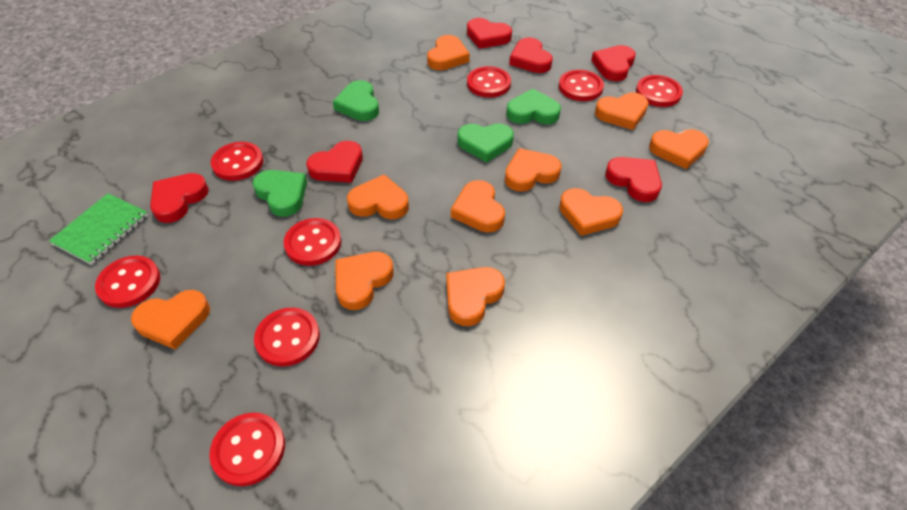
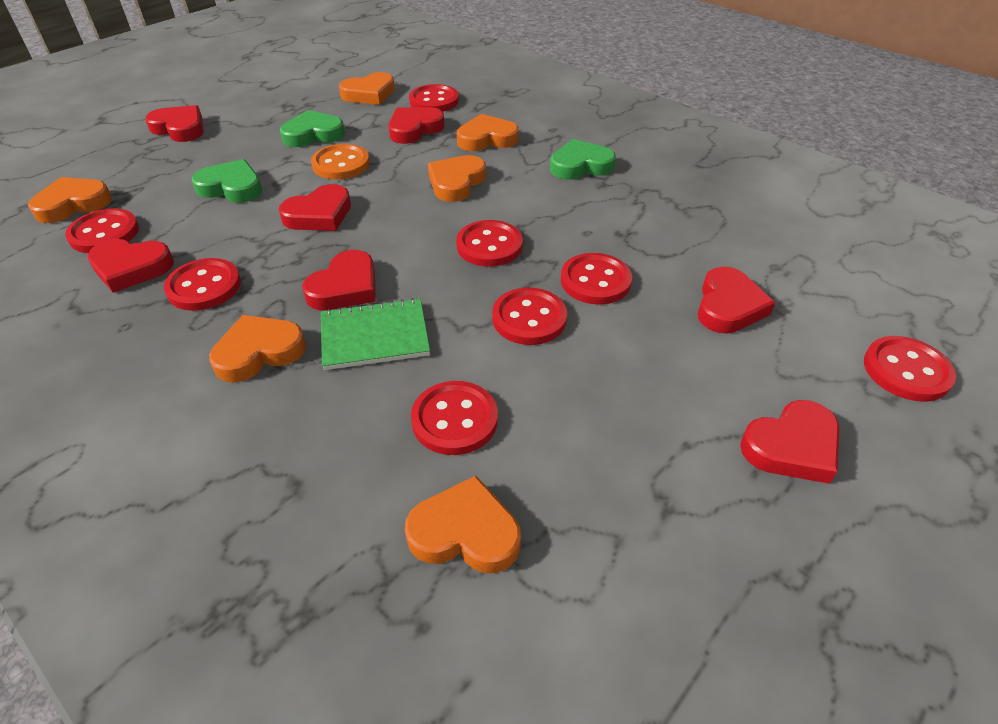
green heart: 4 -> 3
orange button: 0 -> 1
orange heart: 10 -> 6
red heart: 6 -> 7

